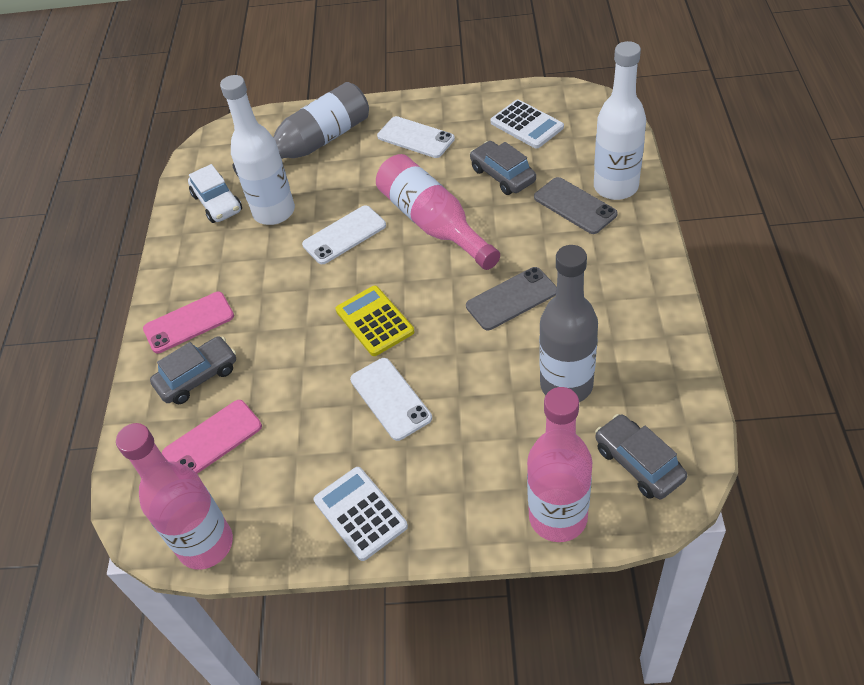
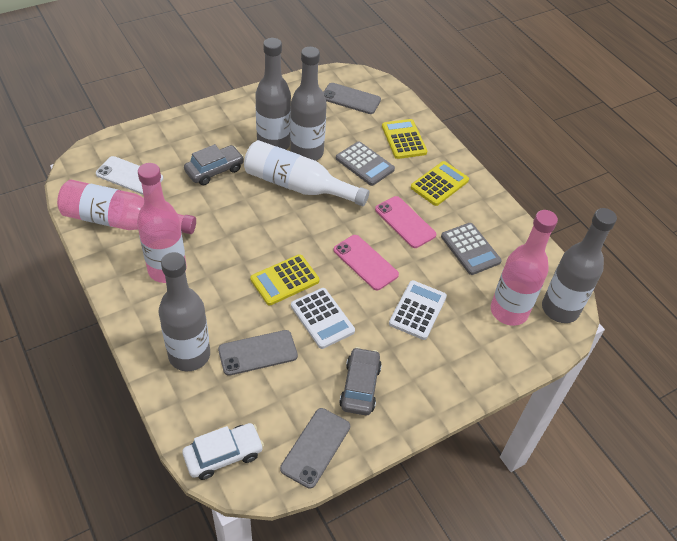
grey bottle: 2 -> 4
grey calculator: 0 -> 2
grey car: 3 -> 2
grey phone: 2 -> 3
white bottle: 2 -> 1
white phone: 3 -> 1
yellow calculator: 1 -> 3

